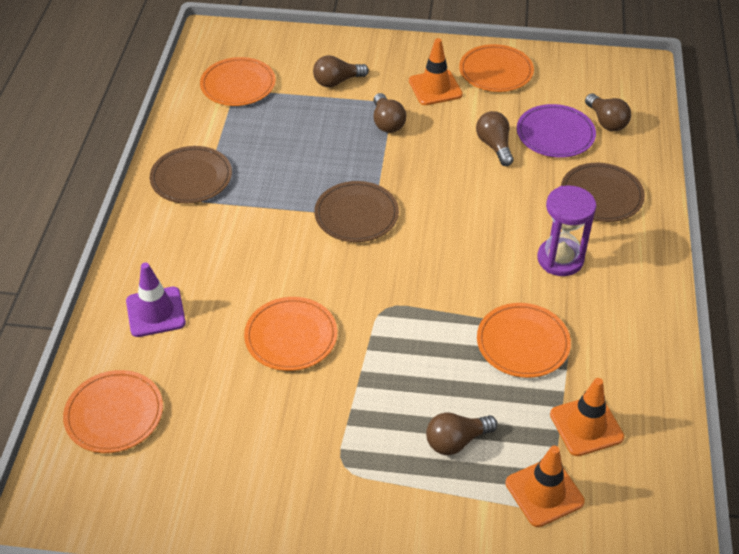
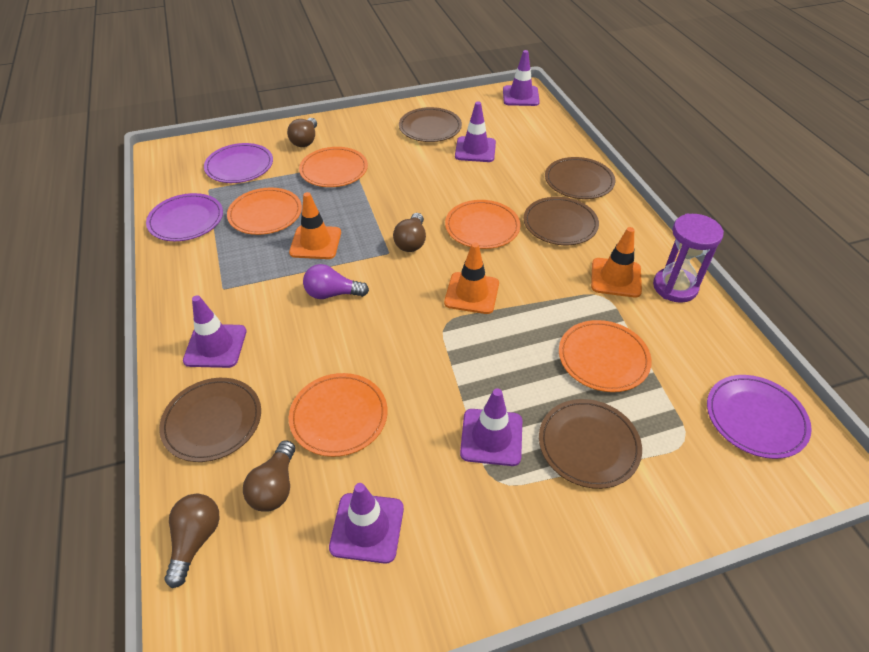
brown light bulb: 5 -> 4
brown plate: 3 -> 5
purple light bulb: 0 -> 1
purple plate: 1 -> 3
purple traffic cone: 1 -> 5

